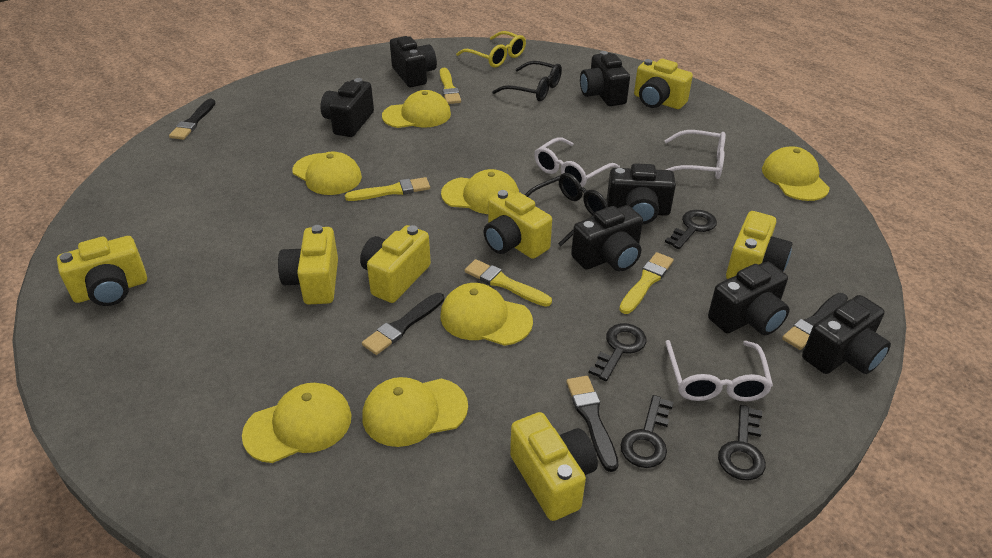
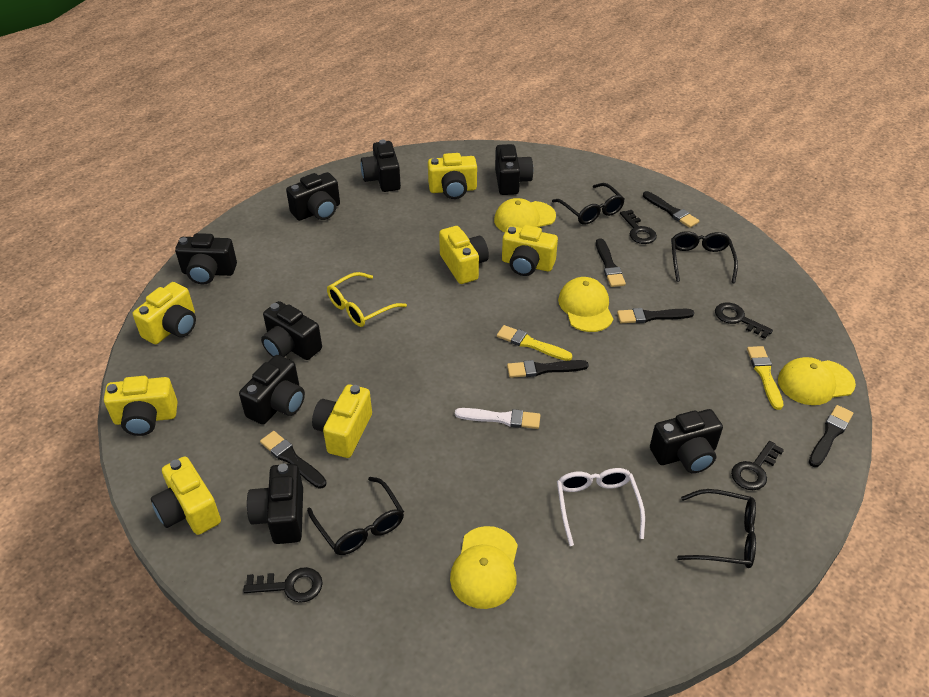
black brush: 4 -> 6
black camera: 7 -> 8
black glasses: 2 -> 4
white brush: 0 -> 1
white glasses: 3 -> 1
yellow brush: 4 -> 2
yellow cap: 7 -> 4

